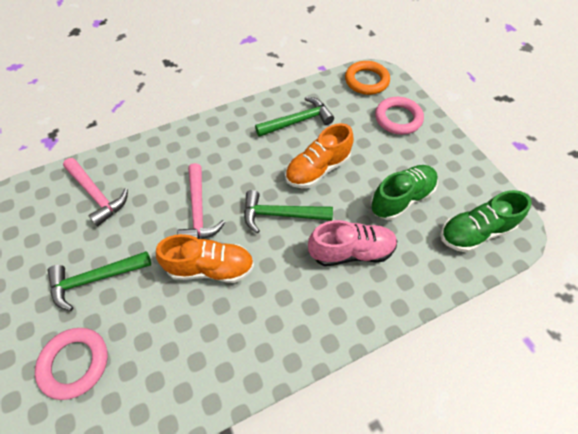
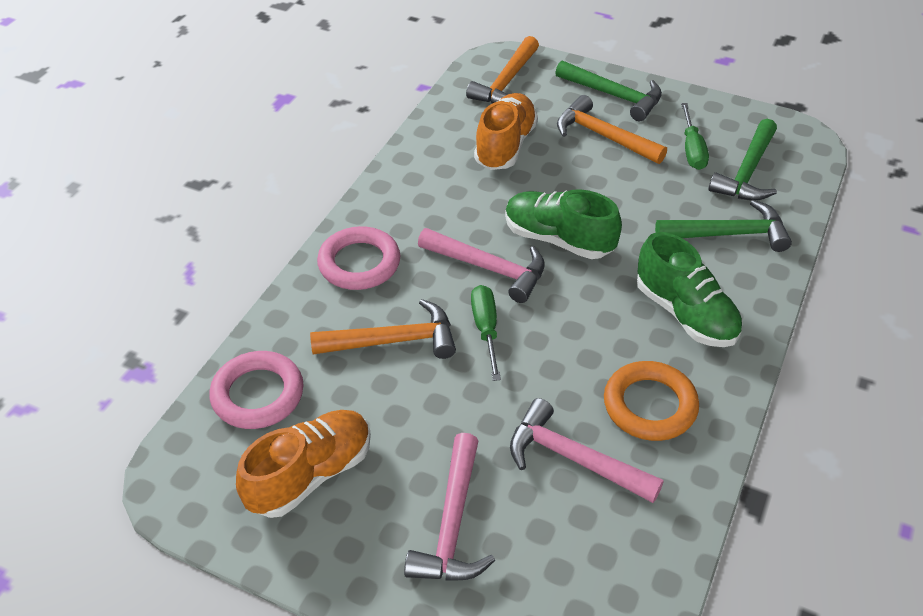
green screwdriver: 0 -> 2
orange hammer: 0 -> 3
pink hammer: 2 -> 3
pink shoe: 1 -> 0

